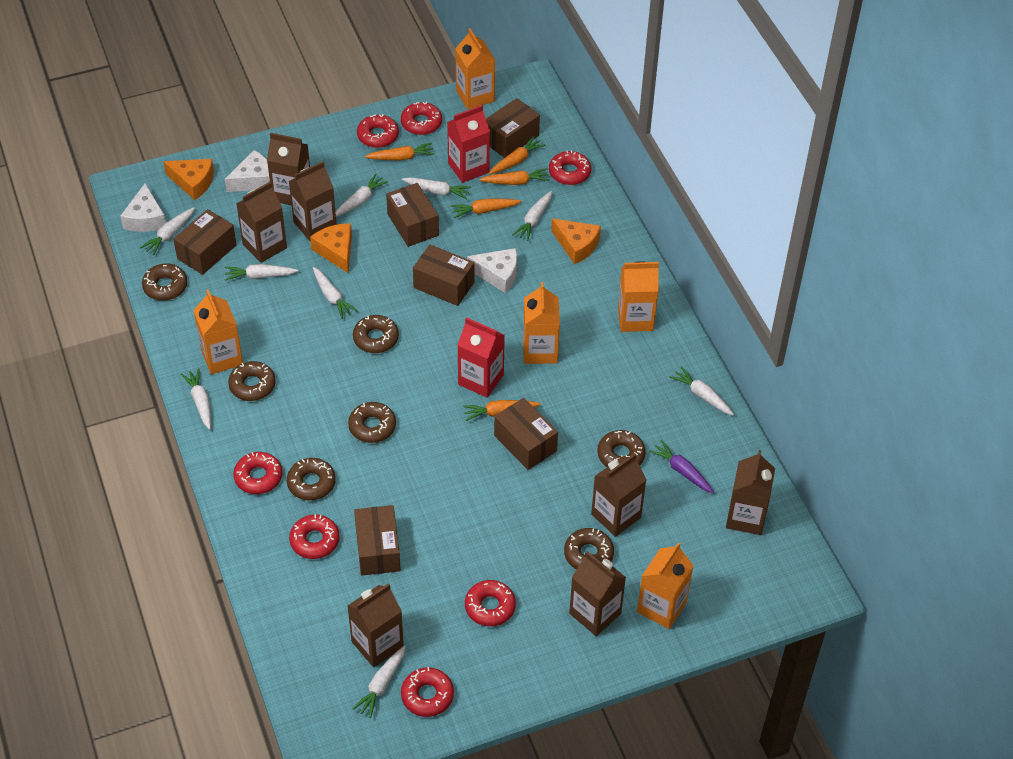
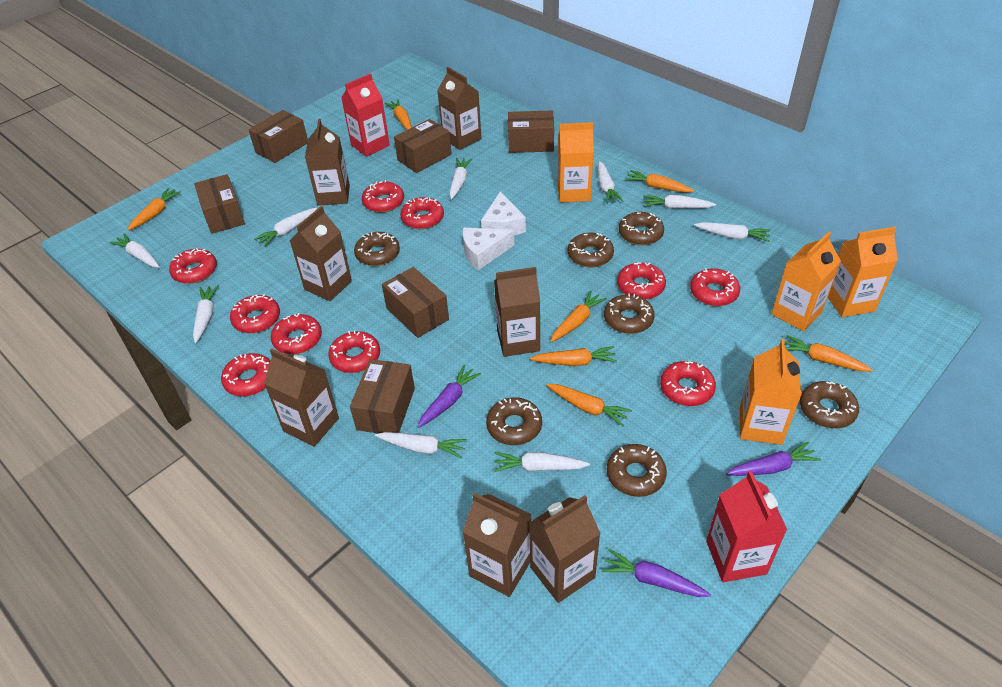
orange carrot: 5 -> 7
orange carton: 5 -> 4
orange cheese: 3 -> 0
purple carrot: 1 -> 3
red donut: 7 -> 10
white cheese: 3 -> 2

